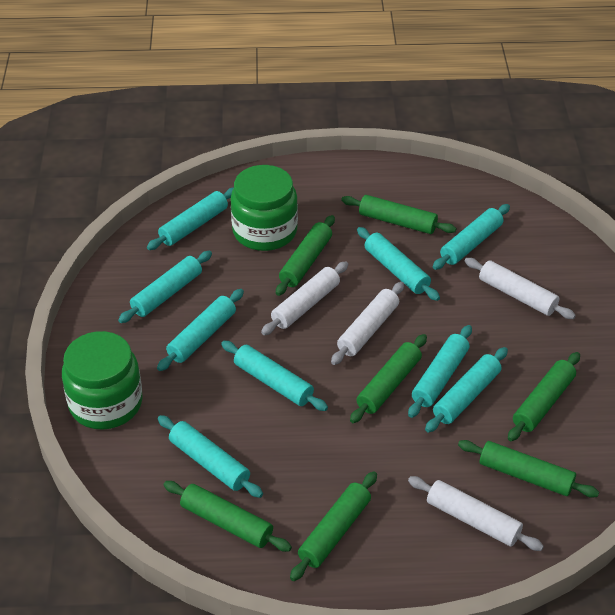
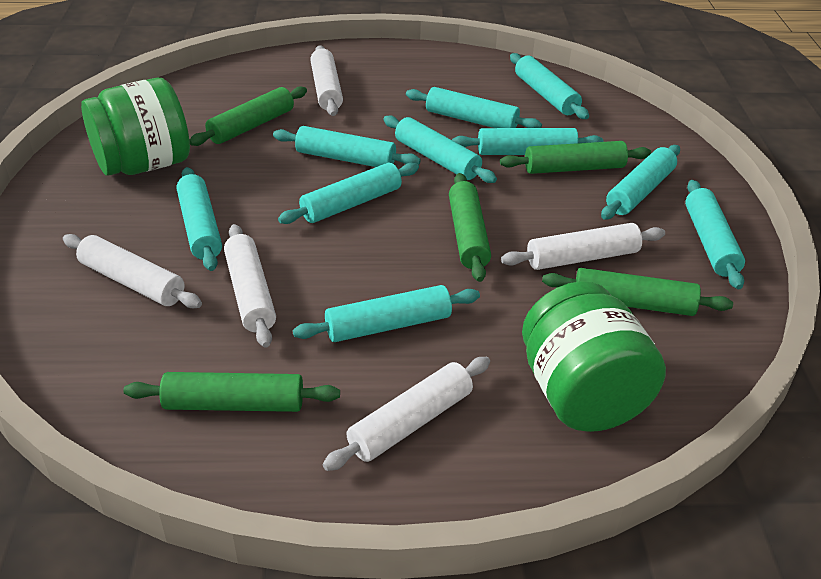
green rolling pin: 7 -> 5
turquoise rolling pin: 9 -> 10
white rolling pin: 4 -> 5

